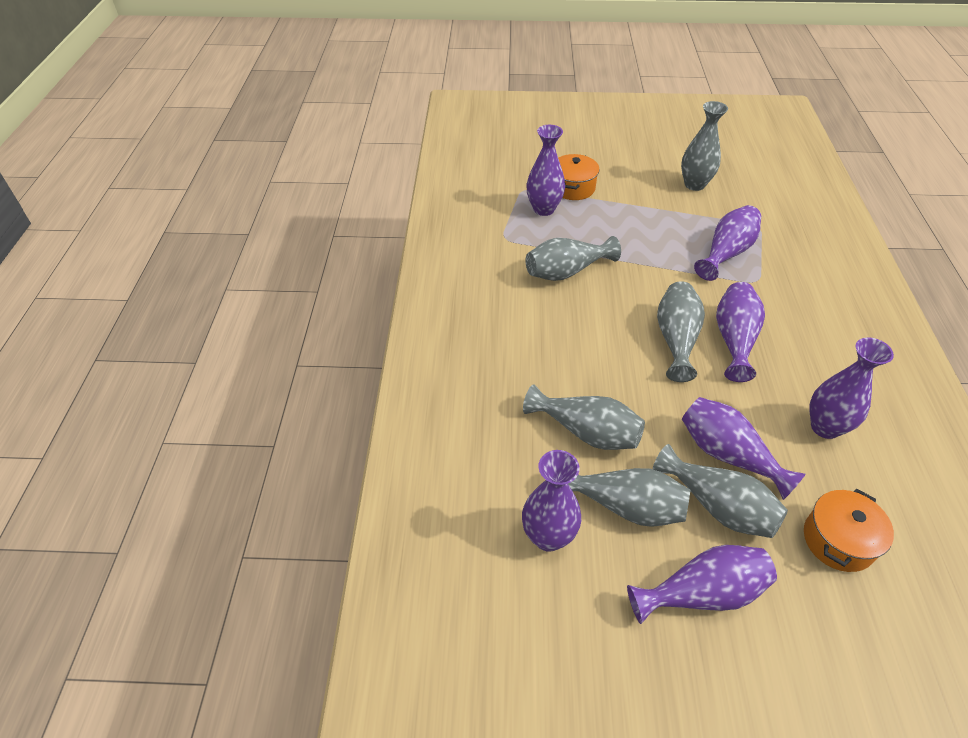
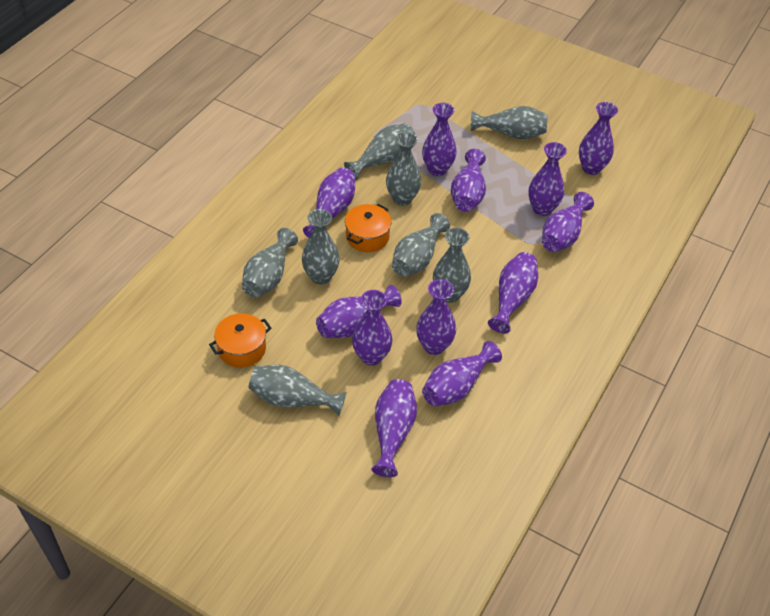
grey vase: 6 -> 8
purple vase: 7 -> 12

